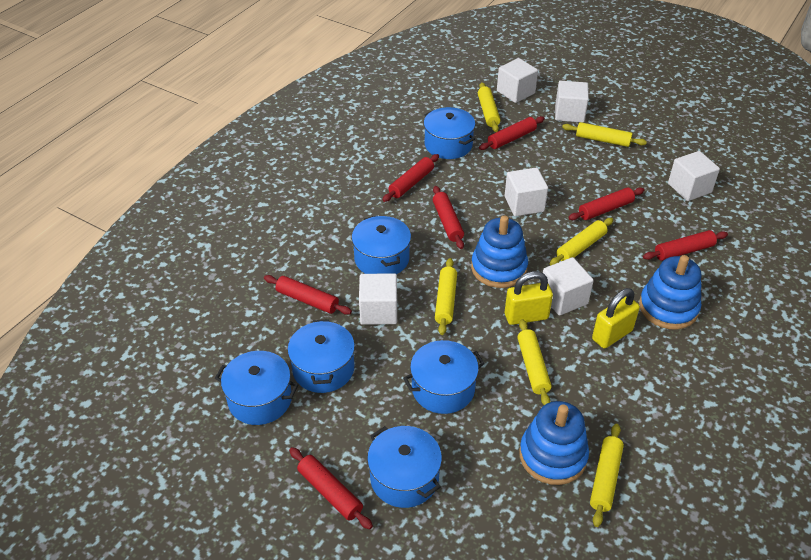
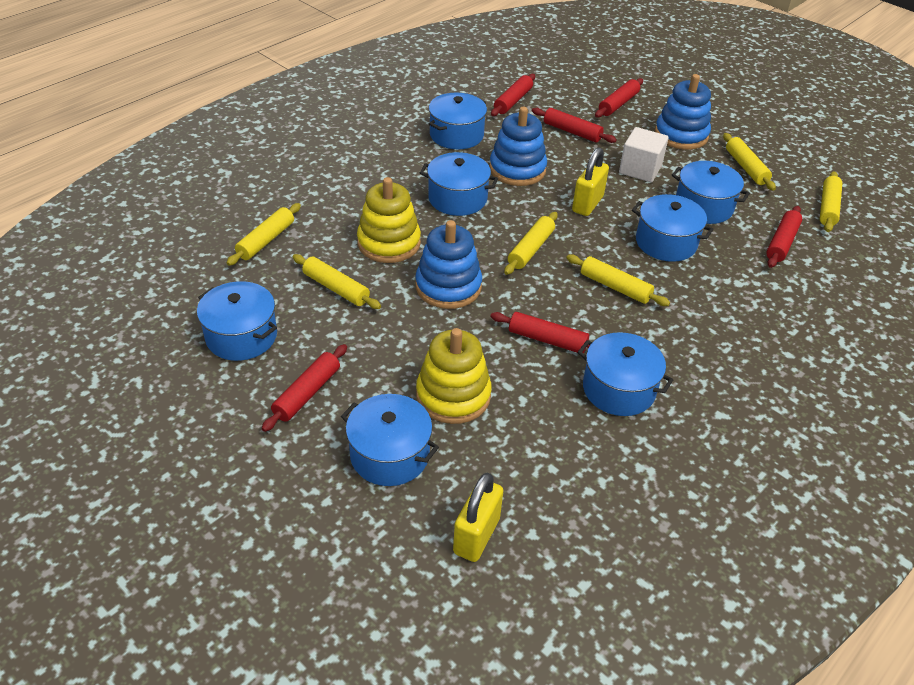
blue pot: 6 -> 7
red rolling pin: 7 -> 6
white cube: 6 -> 1
yellow stacking toy: 0 -> 2

